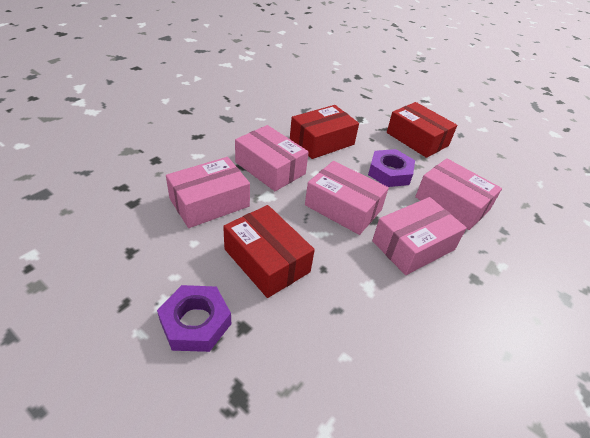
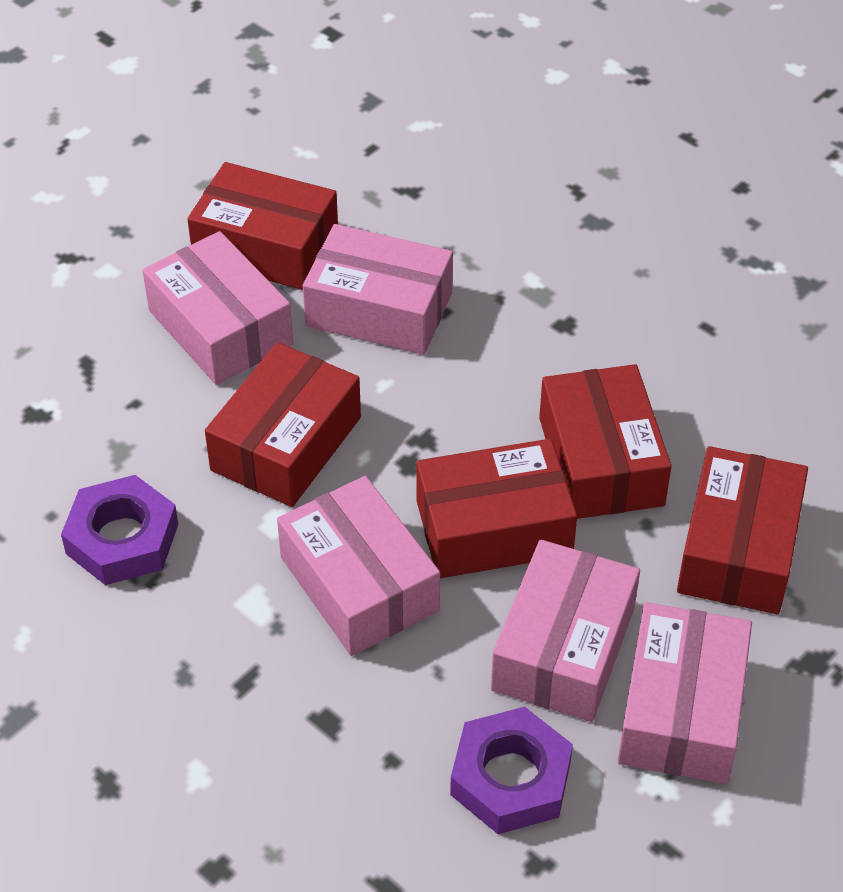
red box: 3 -> 5

